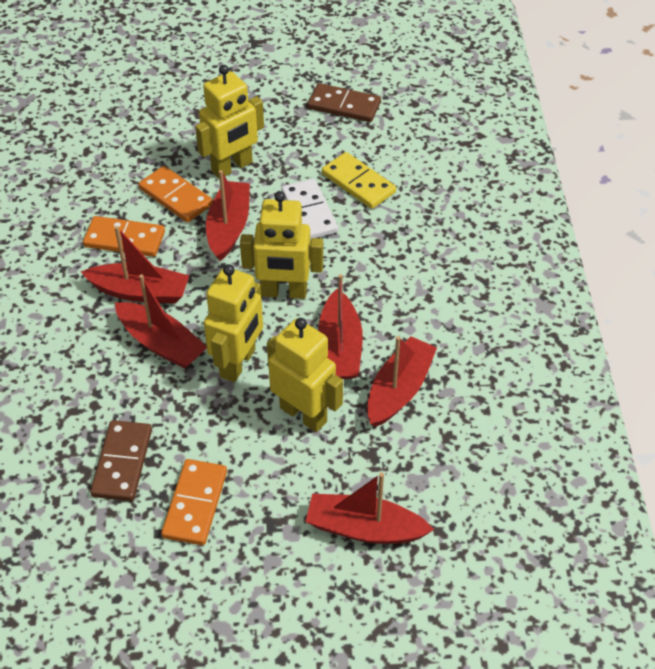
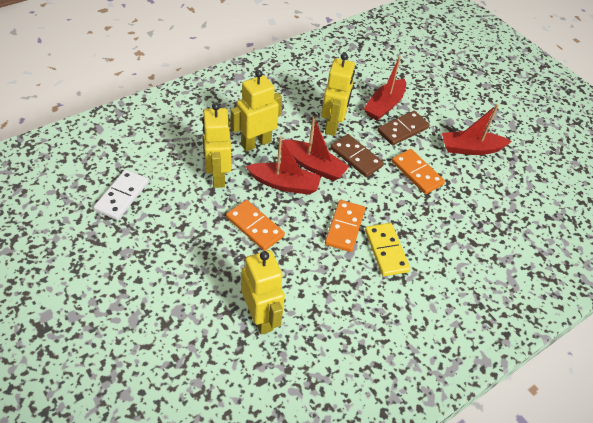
red boat: 6 -> 4

